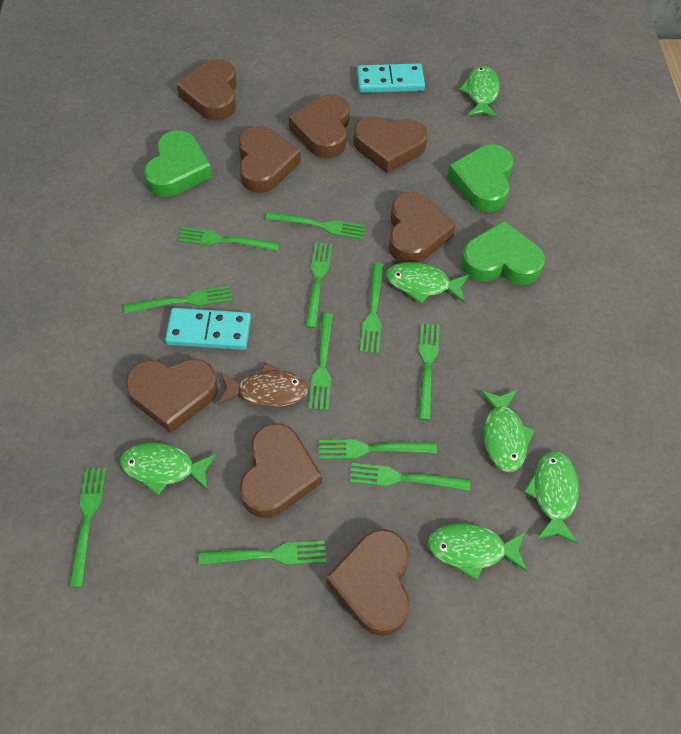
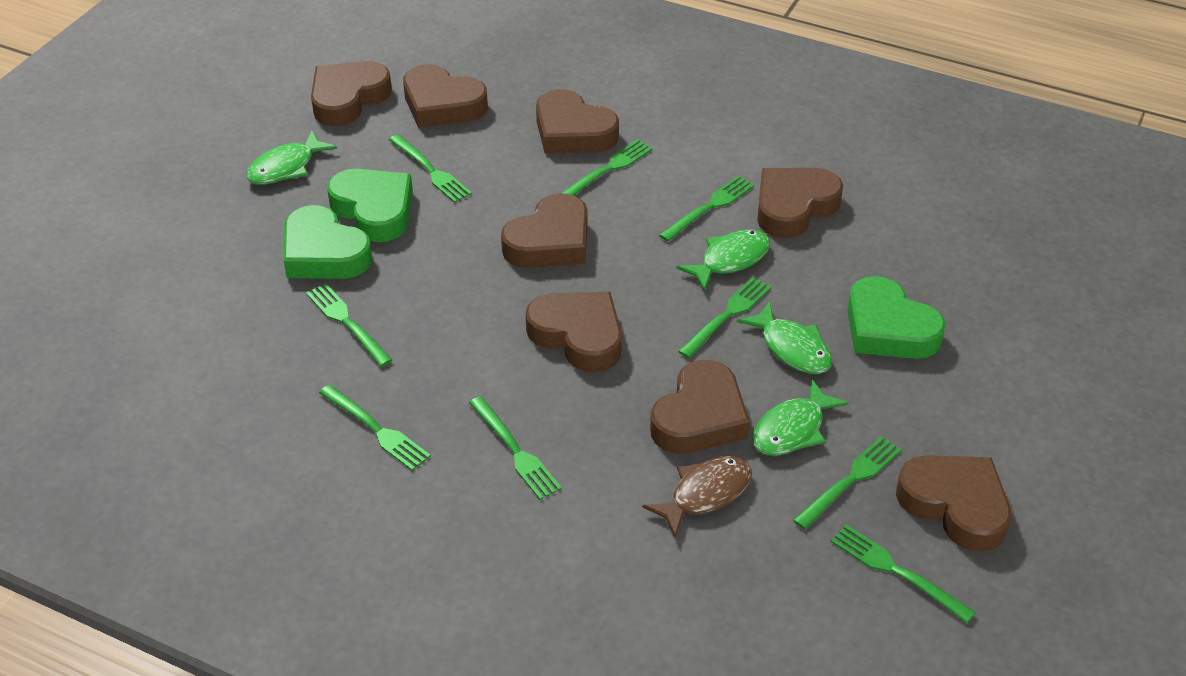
green fish: 6 -> 4
green fork: 11 -> 9
turquoise domino: 2 -> 0

